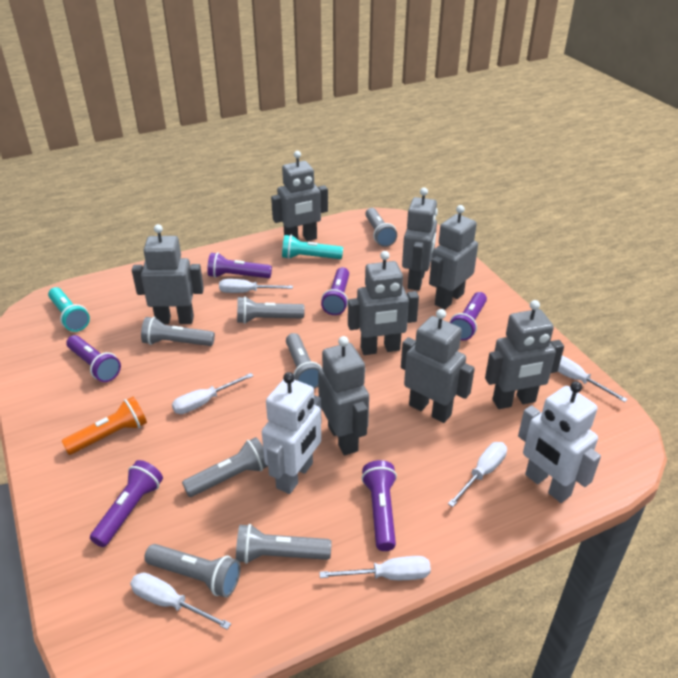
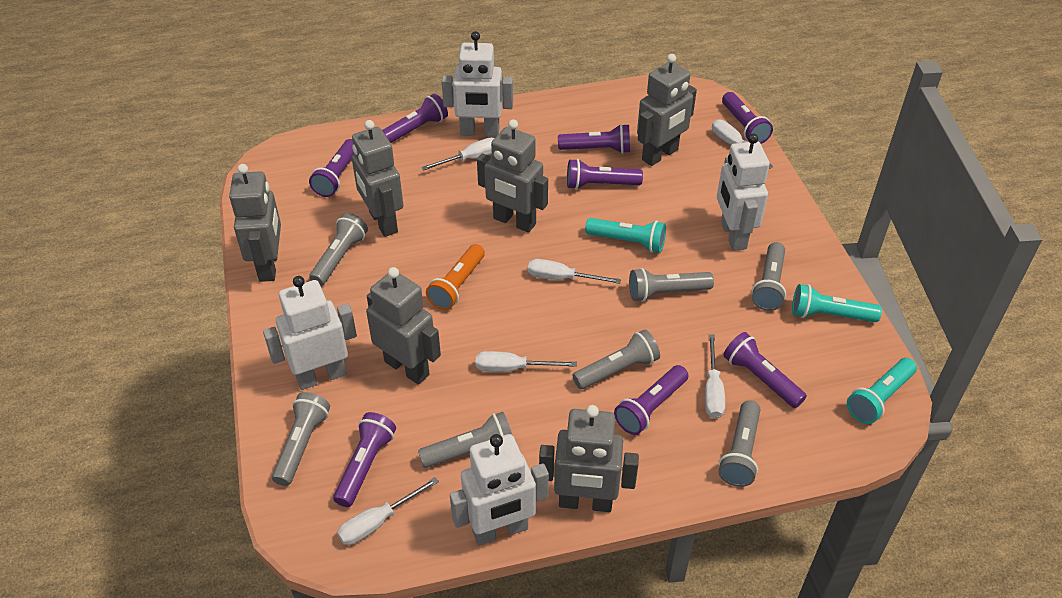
grey robot: 8 -> 6
purple flashlight: 6 -> 8
turquoise flashlight: 2 -> 3
white robot: 2 -> 4

